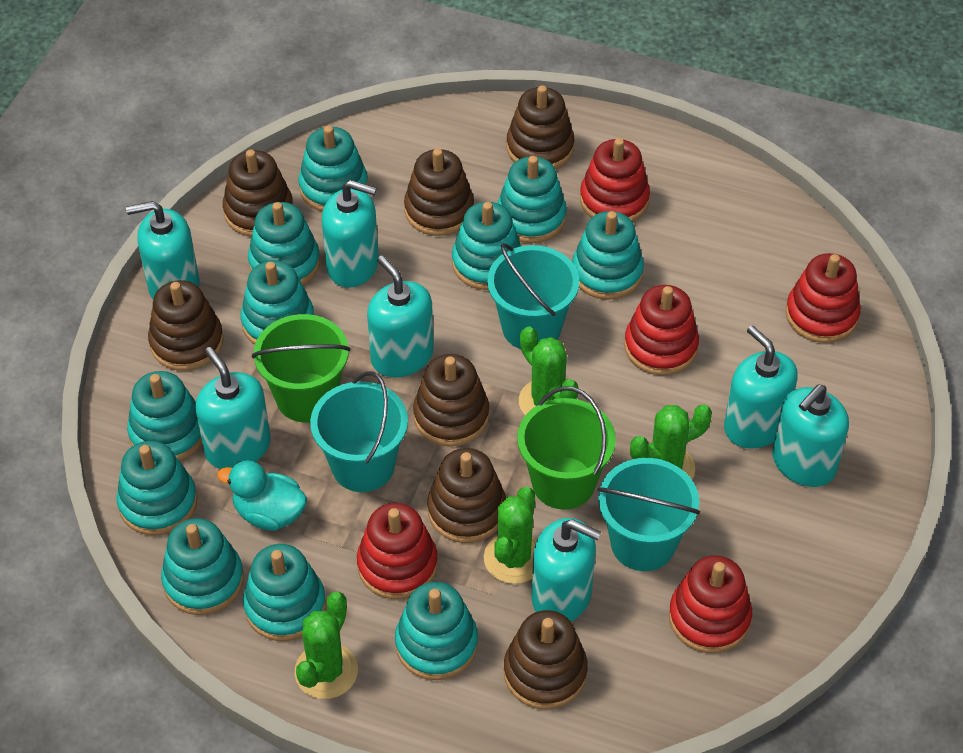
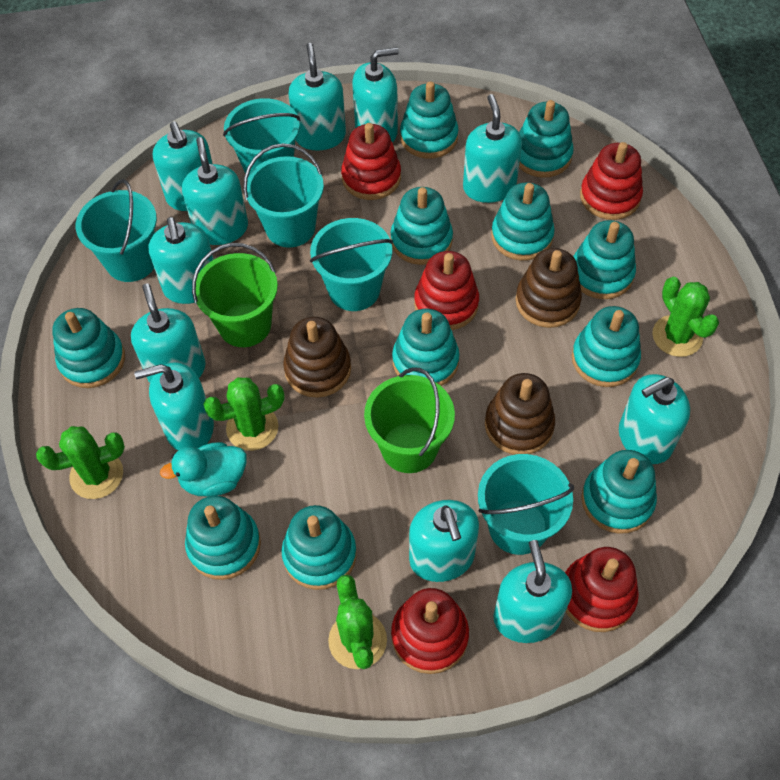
brown stacking toy: 7 -> 3
turquoise bucket: 3 -> 5
turquoise soap dispenser: 7 -> 11

